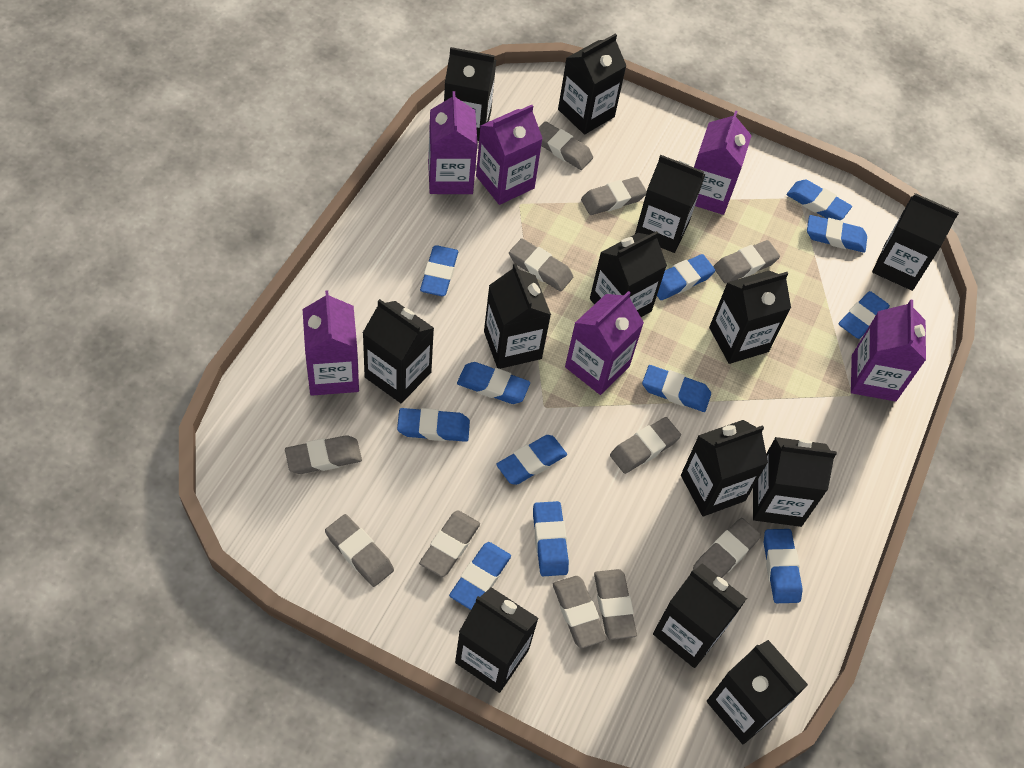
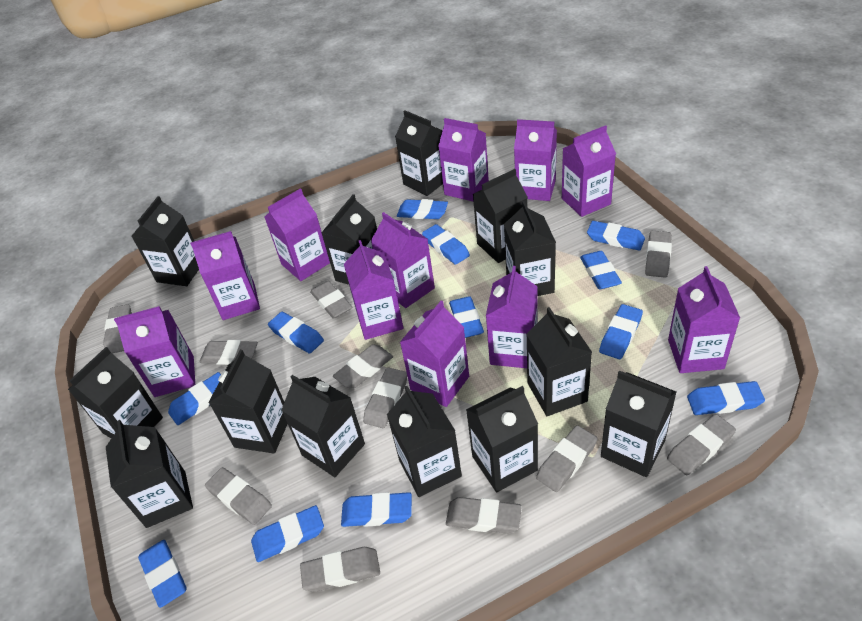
purple carton: 6 -> 11

